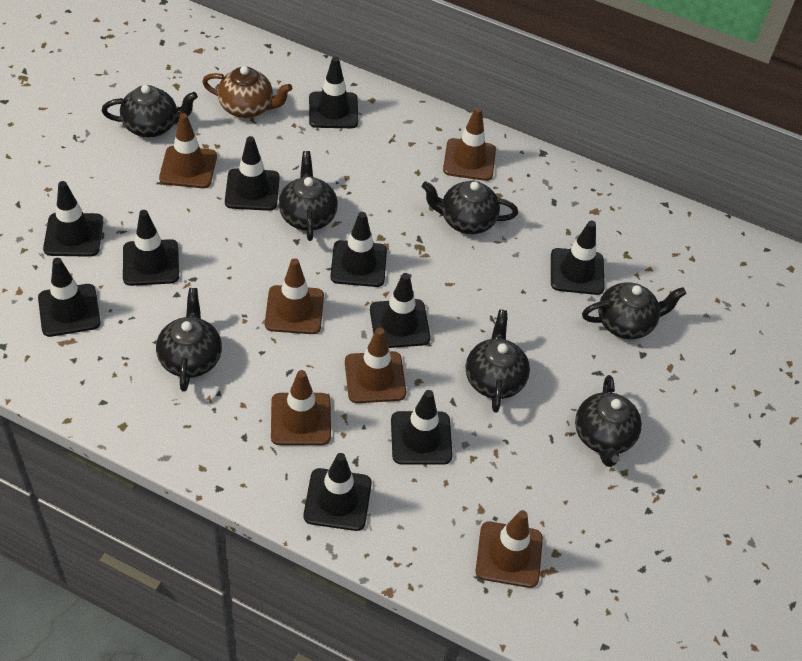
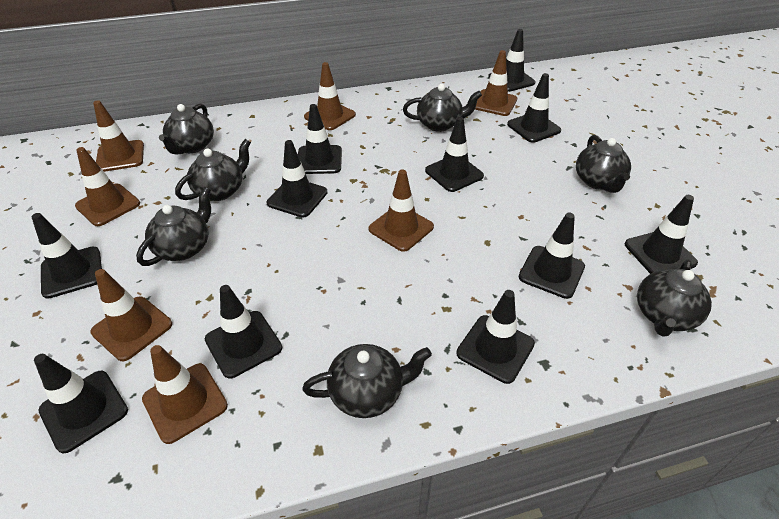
black traffic cone: 10 -> 11
brown teapot: 1 -> 0
brown traffic cone: 6 -> 7

